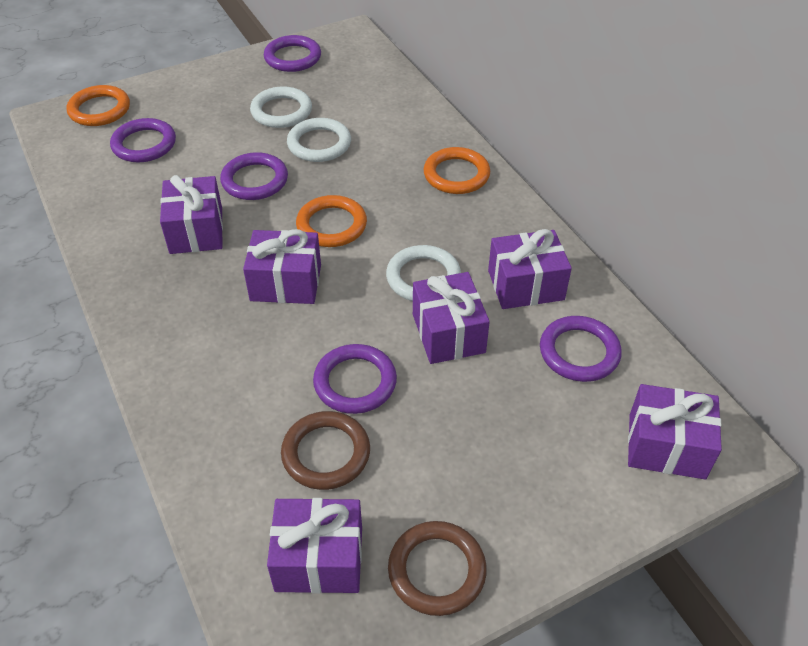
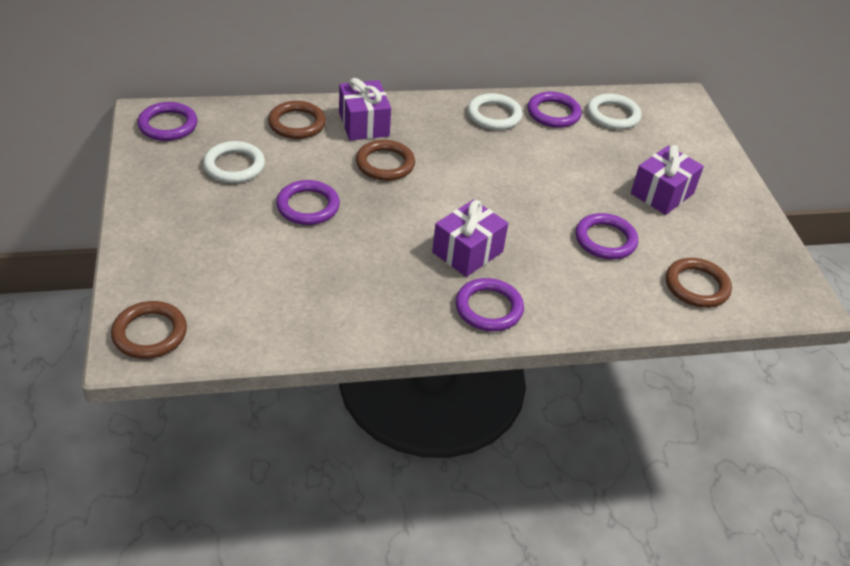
brown ring: 2 -> 4
orange ring: 3 -> 0
purple gift: 6 -> 3

